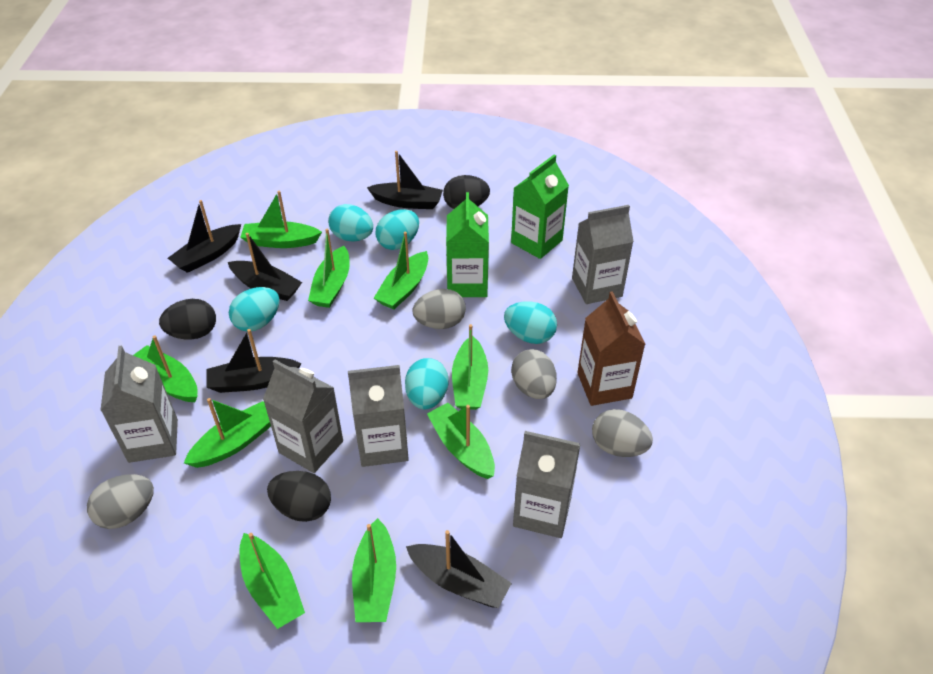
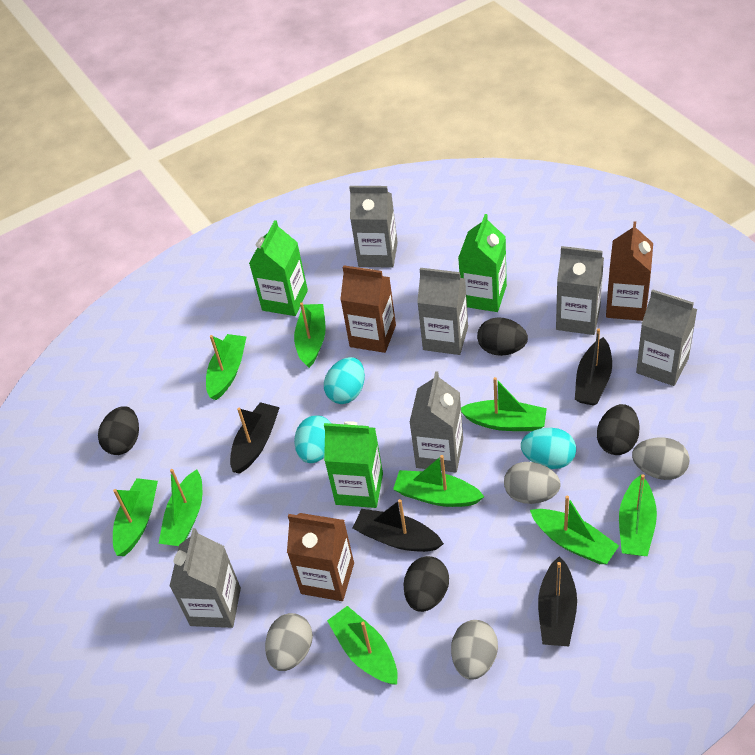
black boat: 5 -> 4
black egg: 3 -> 4
brown carton: 1 -> 3
green carton: 2 -> 3
grey carton: 5 -> 6
turquoise egg: 5 -> 3

